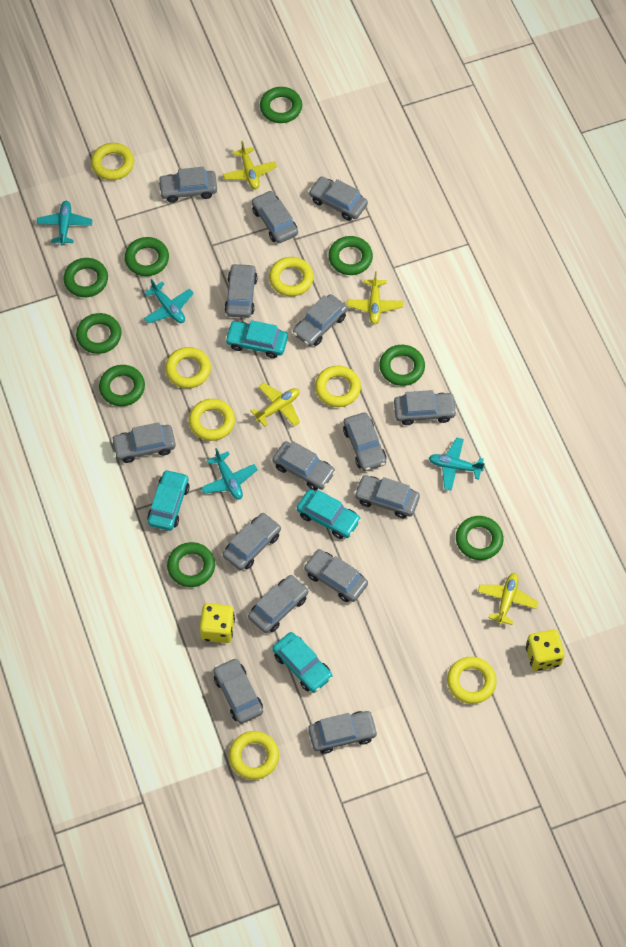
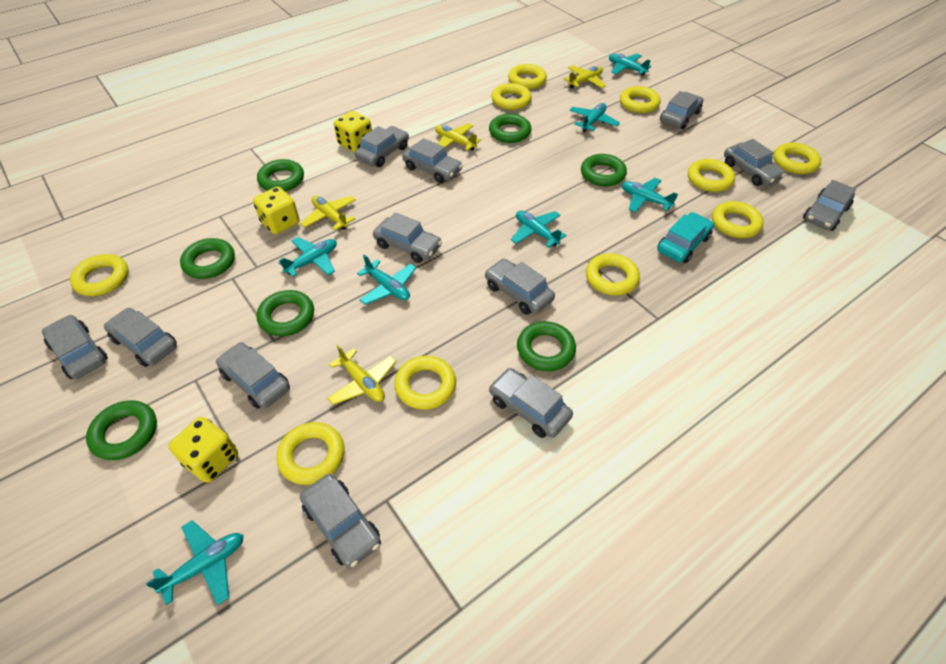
green ring: 9 -> 7
grey car: 15 -> 12
turquoise car: 4 -> 1
turquoise plane: 4 -> 7
yellow dice: 2 -> 3
yellow ring: 7 -> 10

